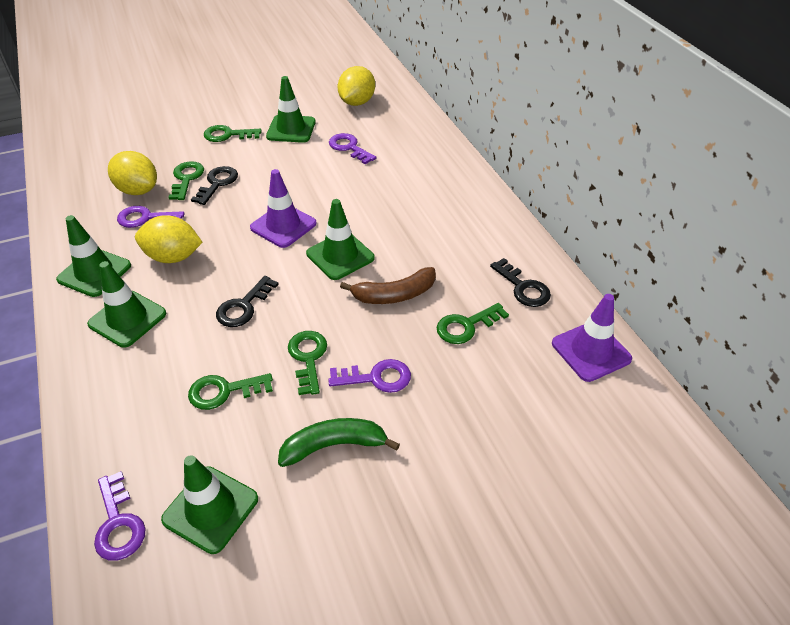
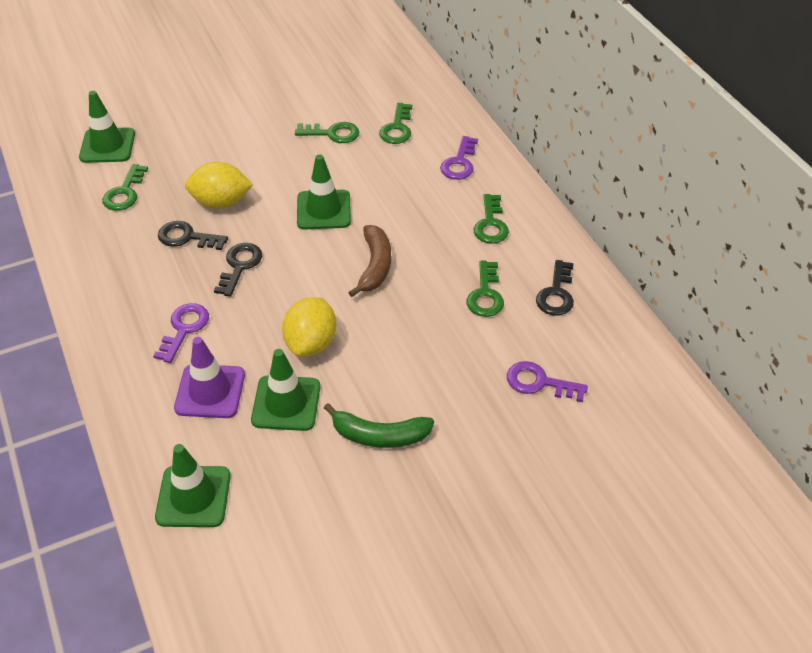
green traffic cone: 5 -> 4
purple key: 4 -> 3
purple traffic cone: 2 -> 1
yellow lemon: 3 -> 2

